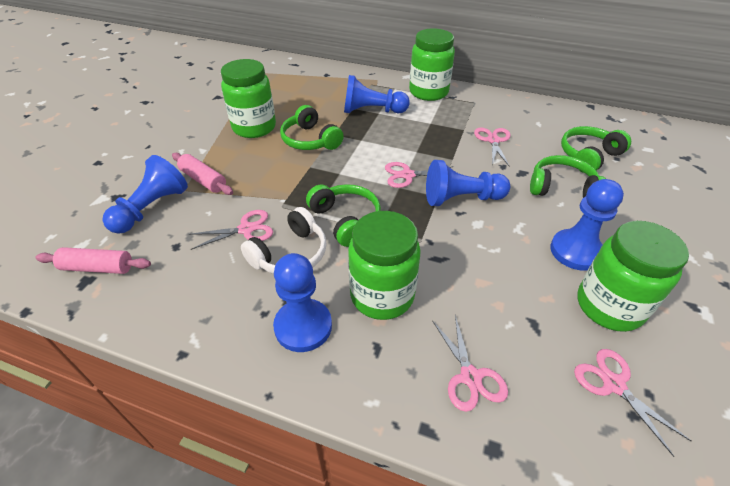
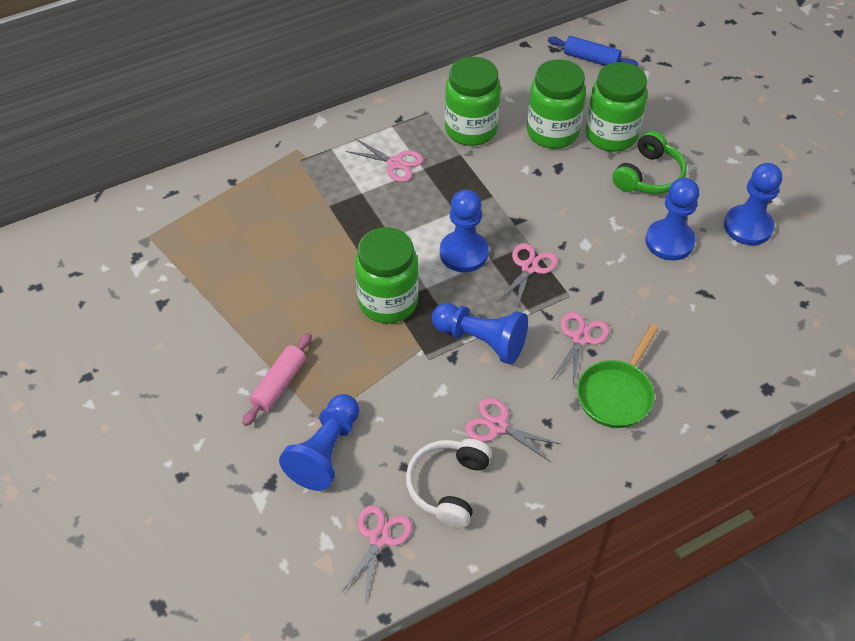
blue rolling pin: 0 -> 1
green headphones: 4 -> 1
green pan: 0 -> 1
pink rolling pin: 2 -> 1

